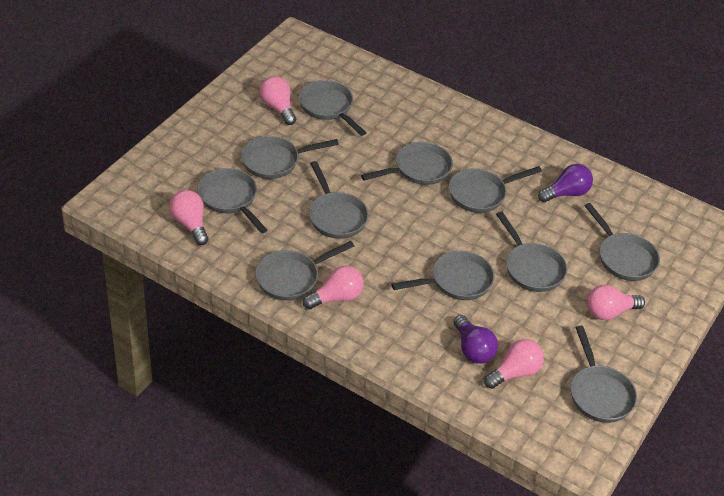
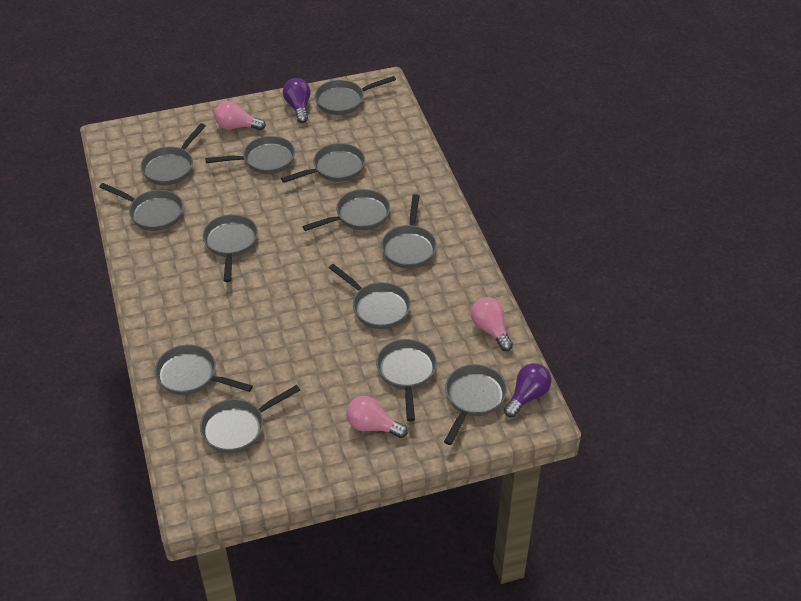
grey pan: 11 -> 13
pink light bulb: 5 -> 3

